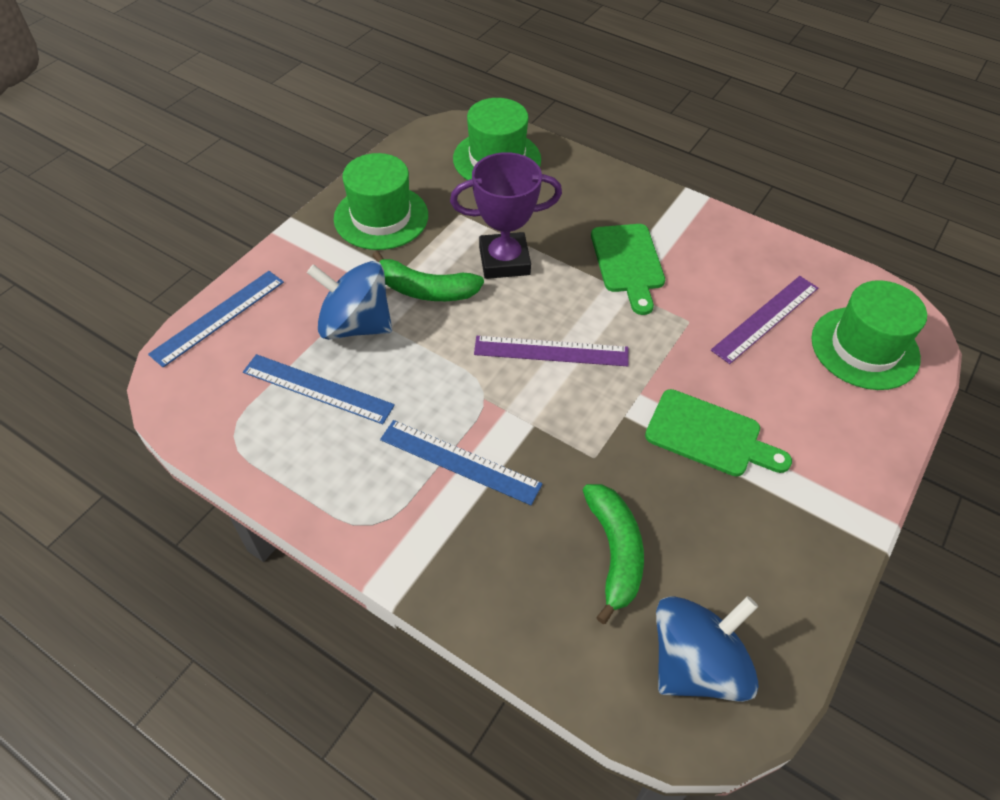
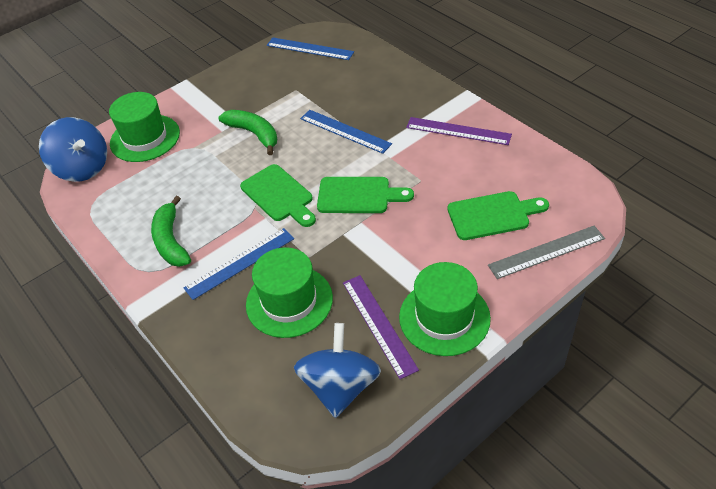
green cutting board: 2 -> 3
grey ruler: 0 -> 1
purple trophy: 1 -> 0

